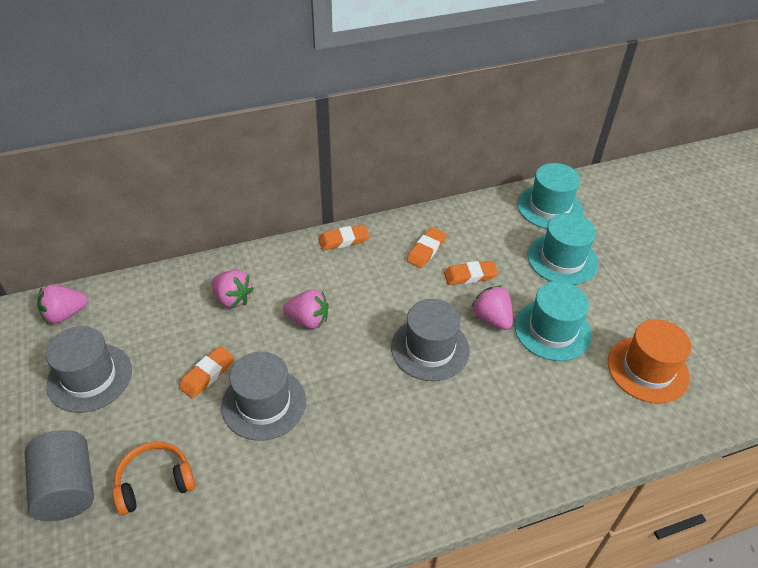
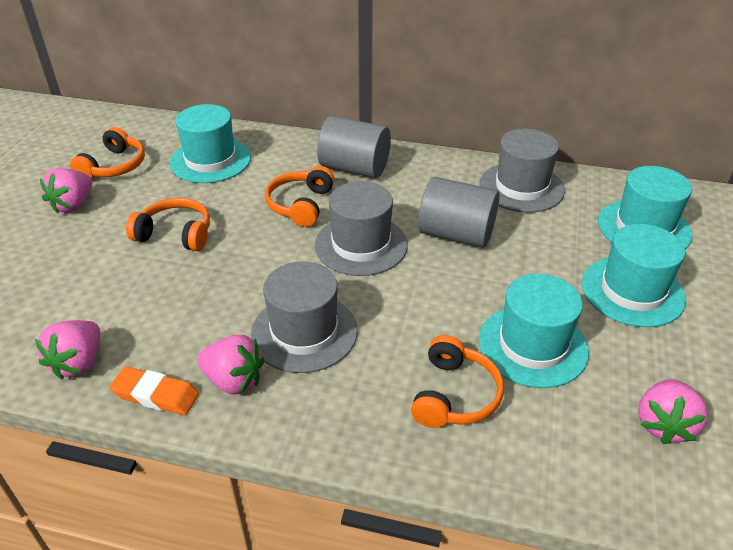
grey cylinder: 1 -> 2
orange eraser: 4 -> 1
orange hat: 1 -> 0
orange headphones: 1 -> 4
turquoise hat: 3 -> 4

